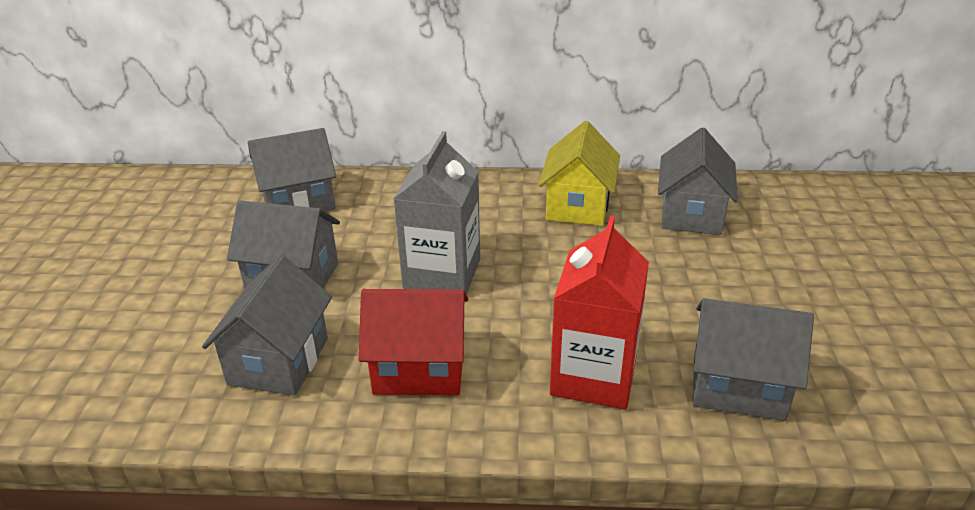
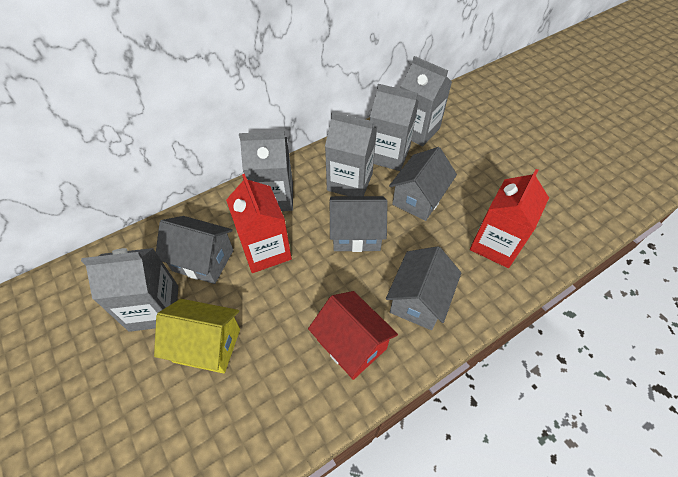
grey carton: 1 -> 5
grey house: 5 -> 4
red carton: 1 -> 2

